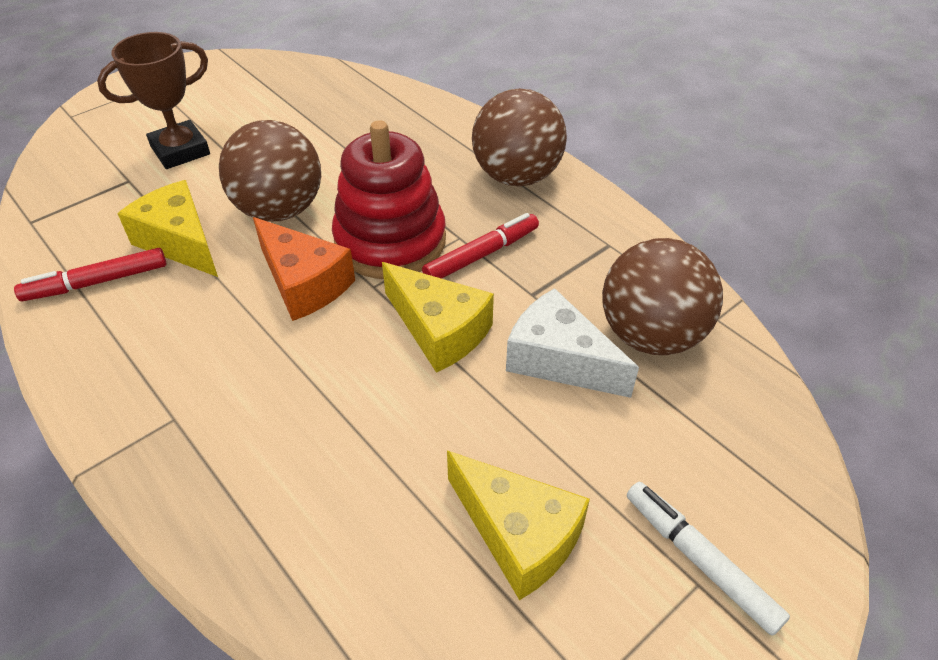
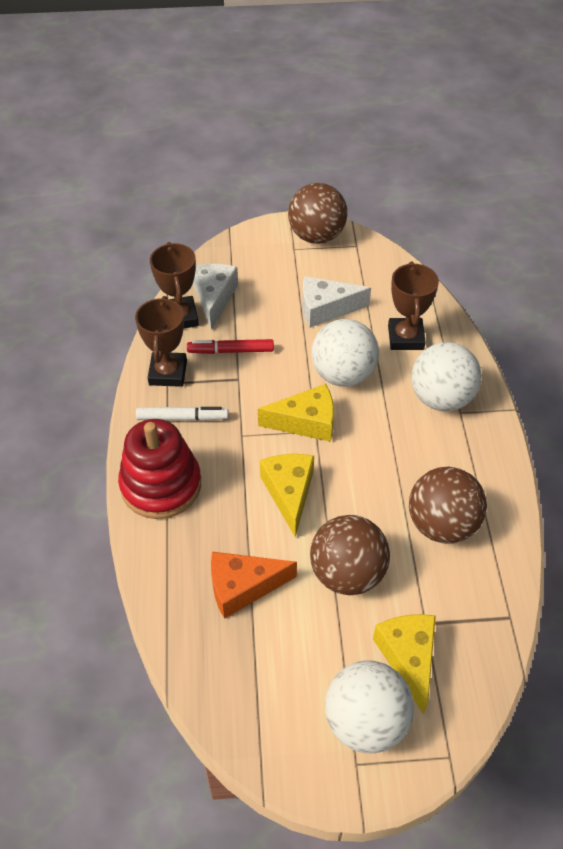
brown trophy: 1 -> 3
red marker: 2 -> 1
white ball: 0 -> 3
white cheese: 1 -> 2

